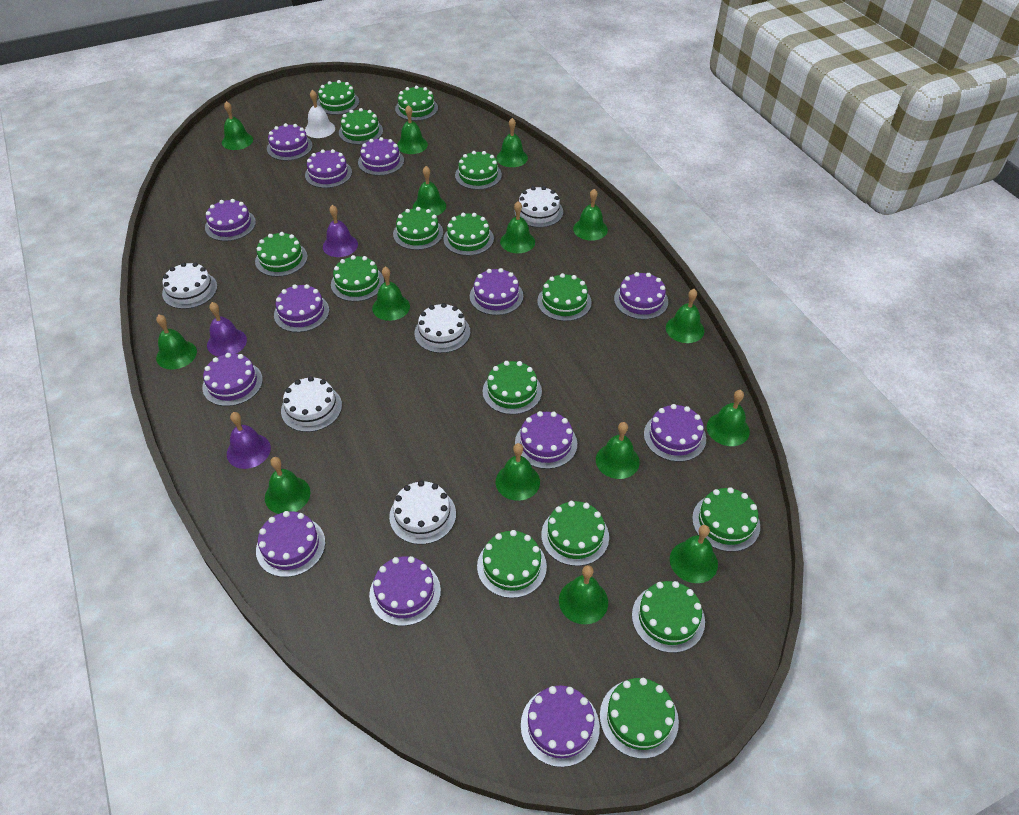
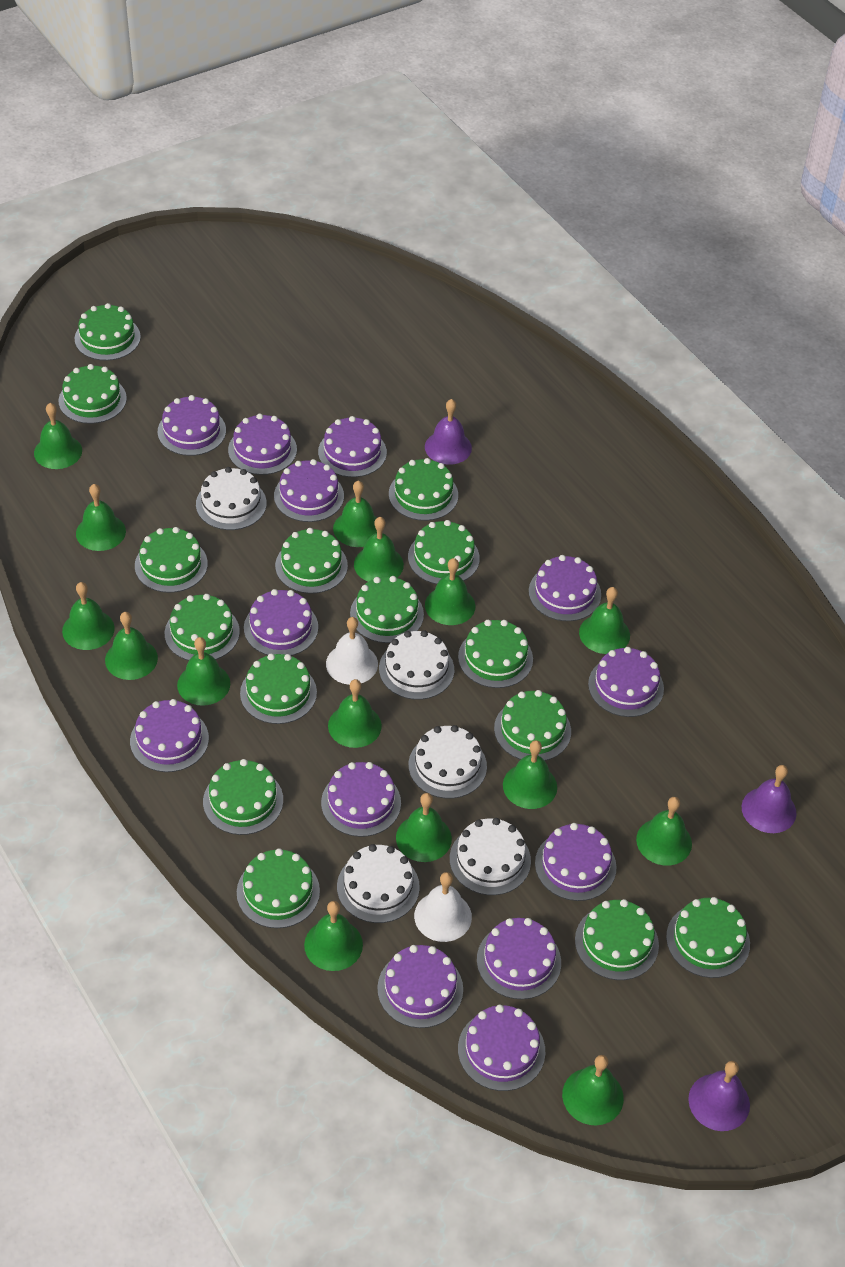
white bell: 1 -> 2

